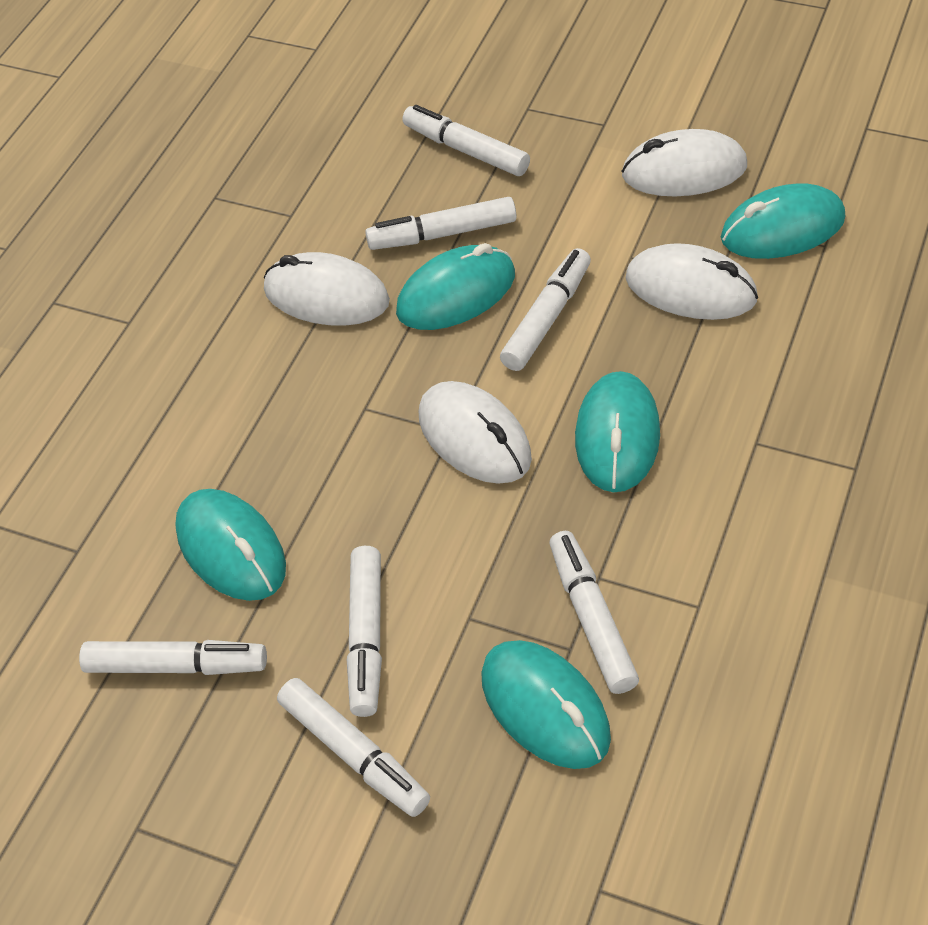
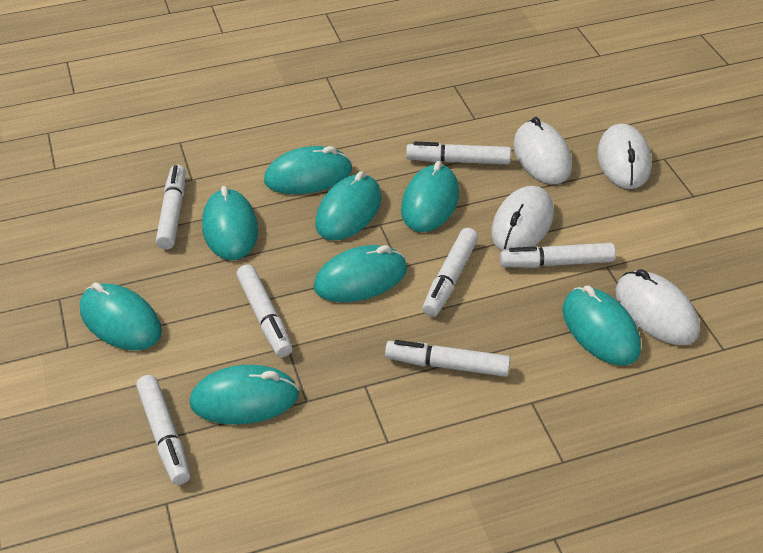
turquoise mouse: 5 -> 8

